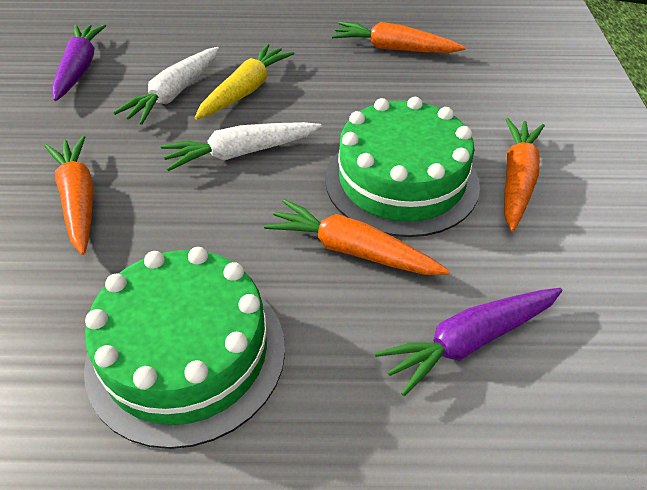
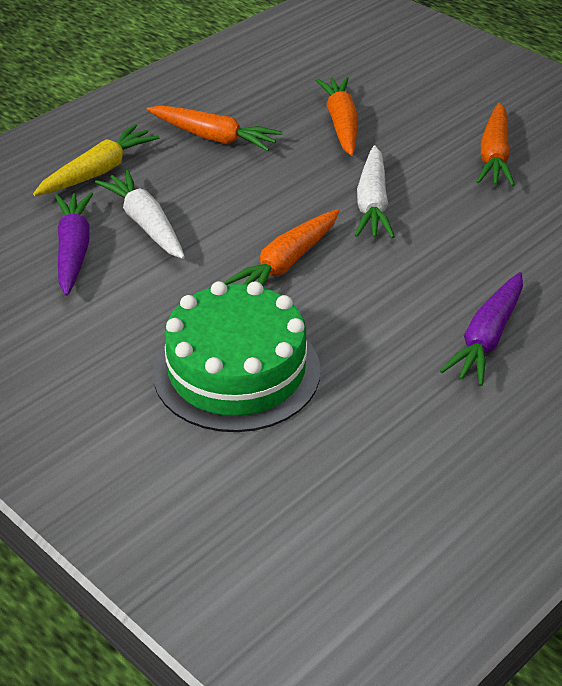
green cake: 2 -> 1

